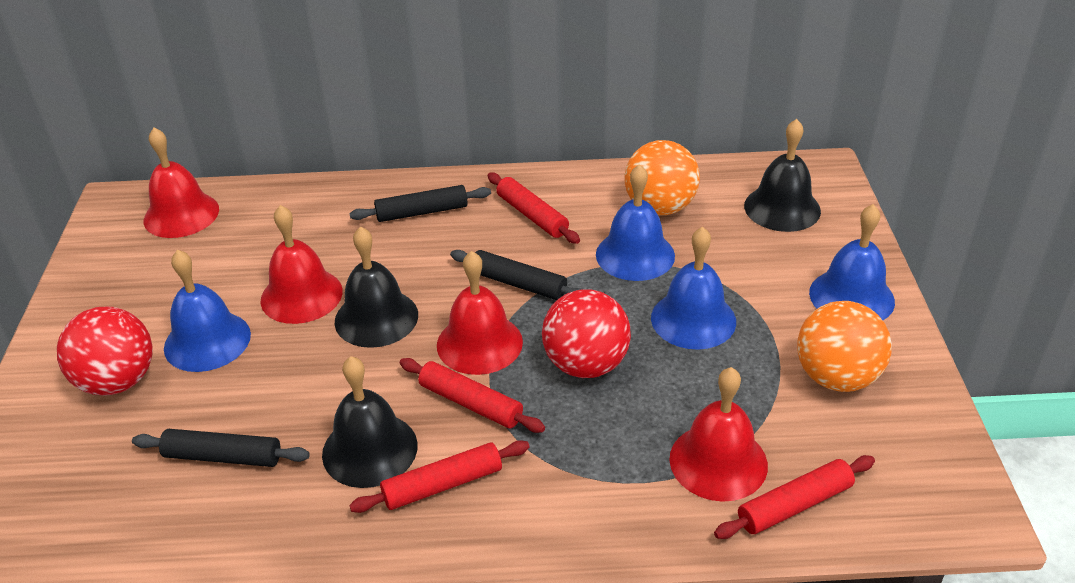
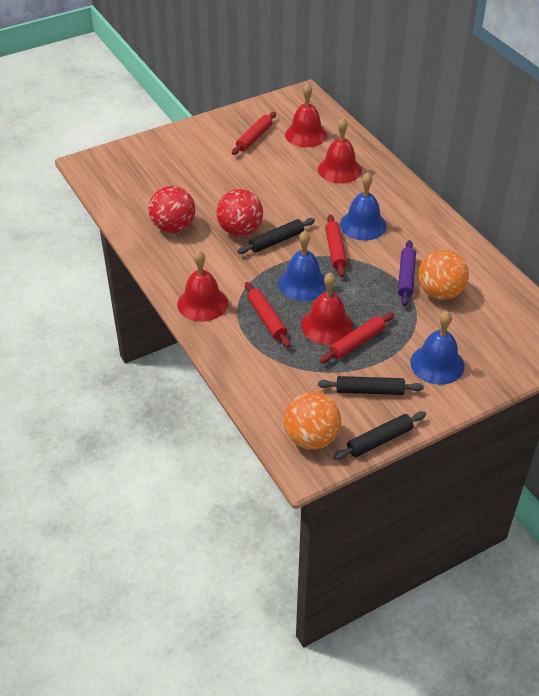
black bell: 3 -> 0
blue bell: 4 -> 3
purple rolling pin: 0 -> 1

